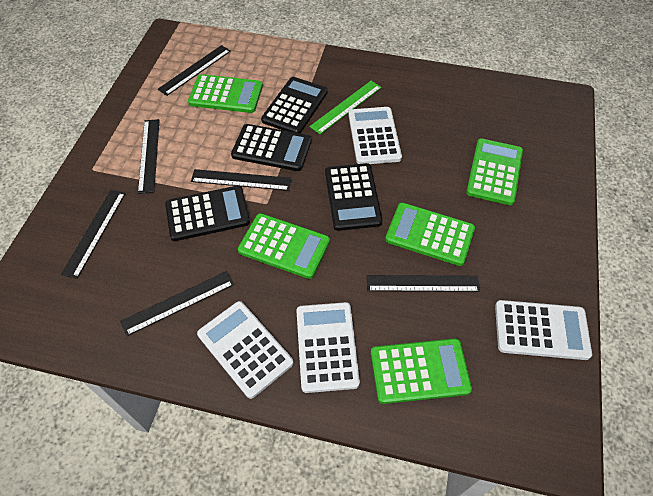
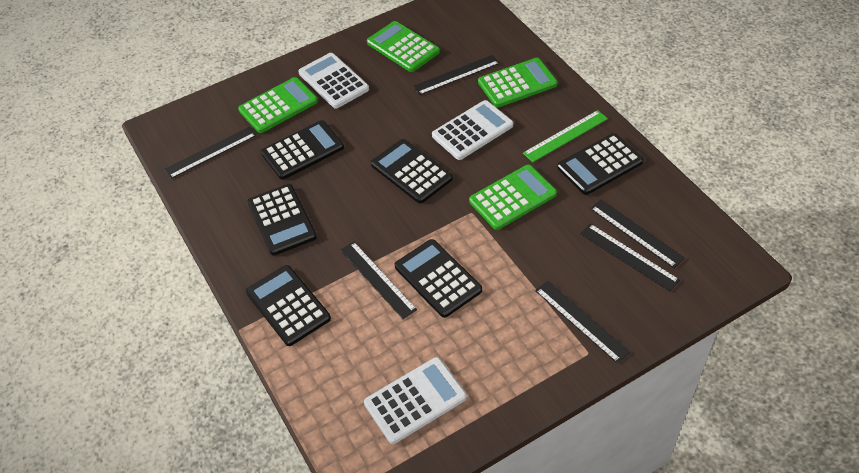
black calculator: 4 -> 6
green calculator: 5 -> 4
white calculator: 4 -> 3

